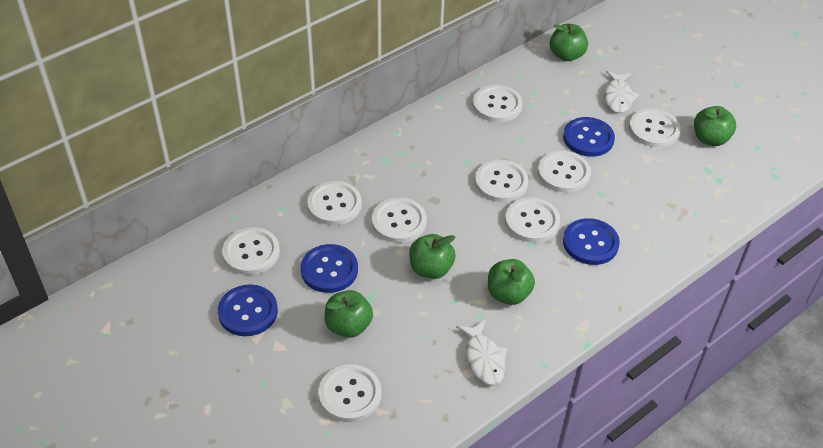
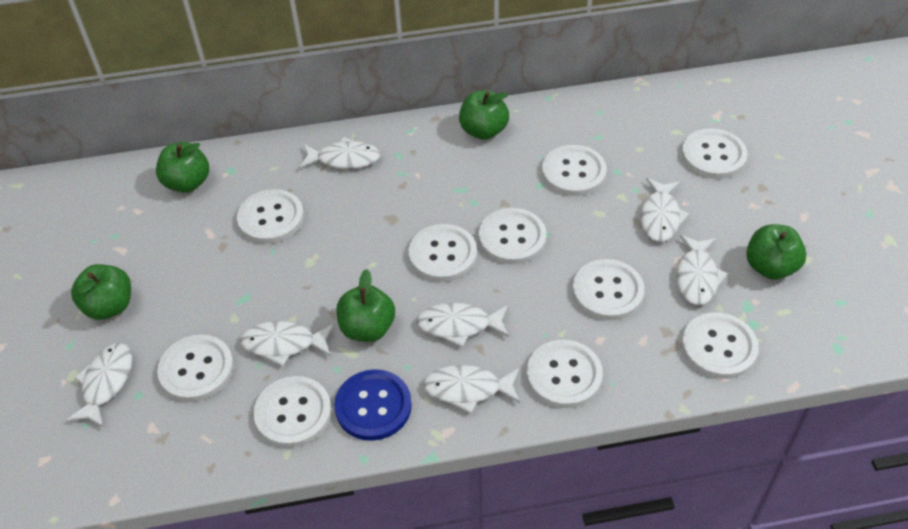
blue button: 4 -> 1
white button: 9 -> 10
white fish: 2 -> 7

